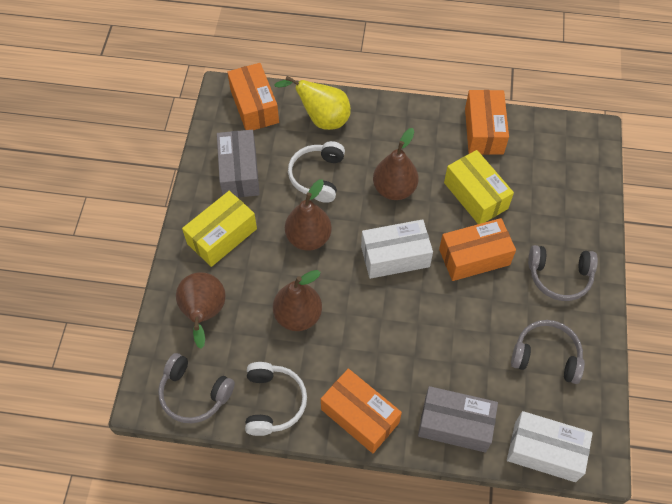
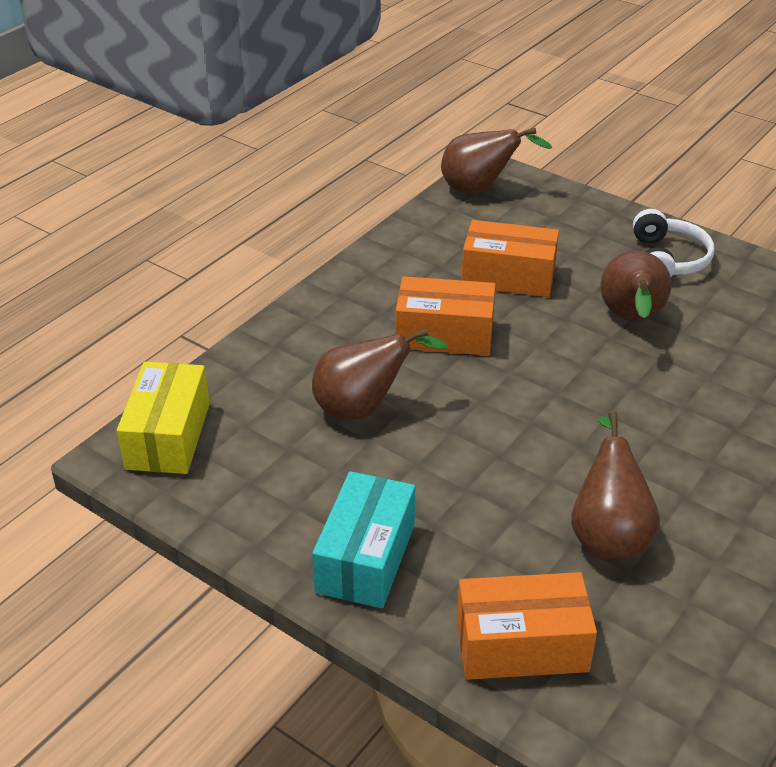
grey box: 2 -> 0
grey headphones: 3 -> 0
orange box: 4 -> 3
turquoise box: 0 -> 1
white box: 2 -> 0
white headphones: 2 -> 1
yellow box: 2 -> 1
yellow pear: 1 -> 0

